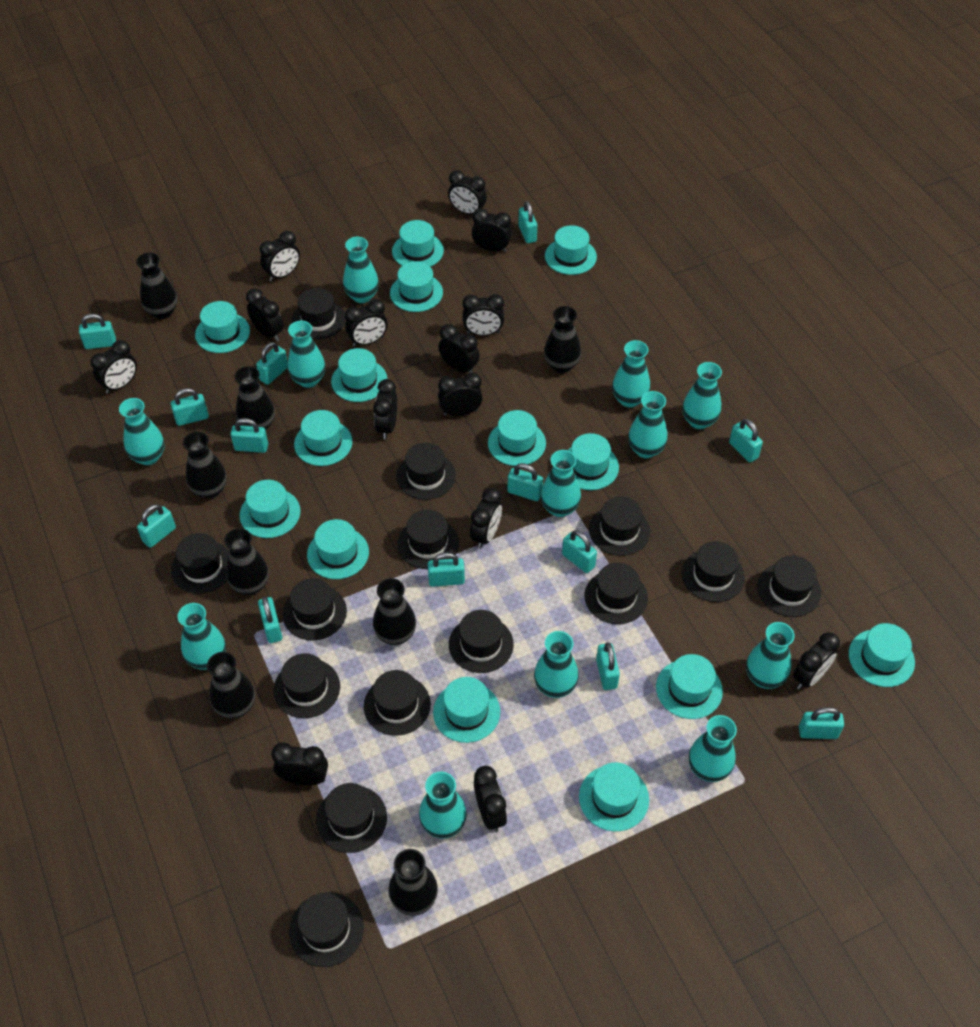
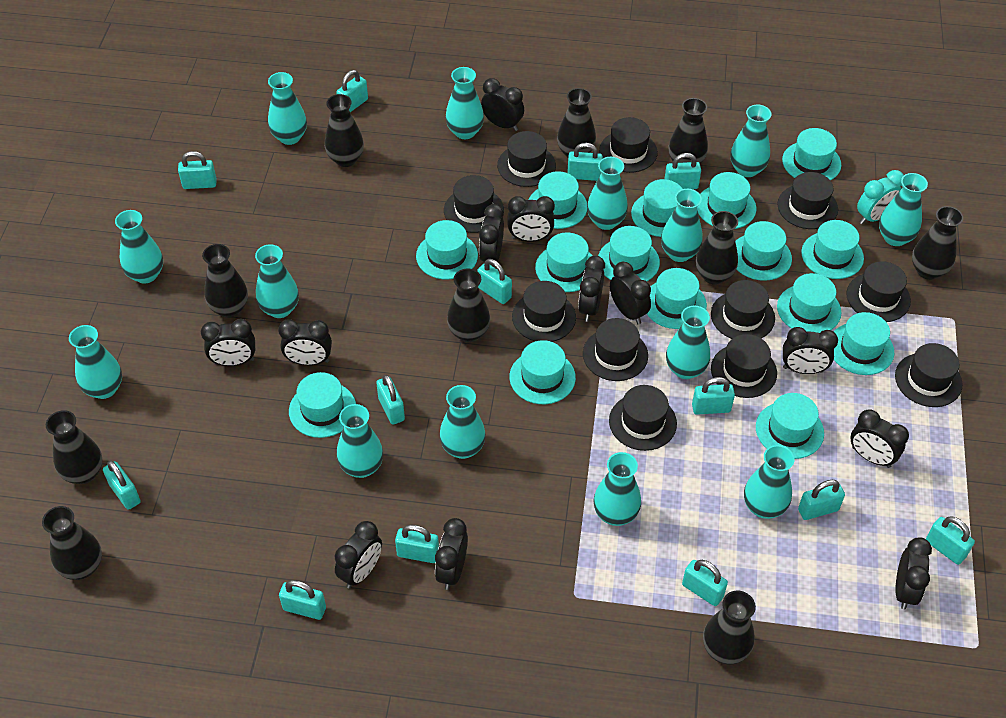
black clock: 14 -> 12
black hat: 14 -> 11
black vase: 8 -> 10
turquoise clock: 0 -> 1
turquoise hat: 14 -> 15
turquoise vase: 12 -> 14

